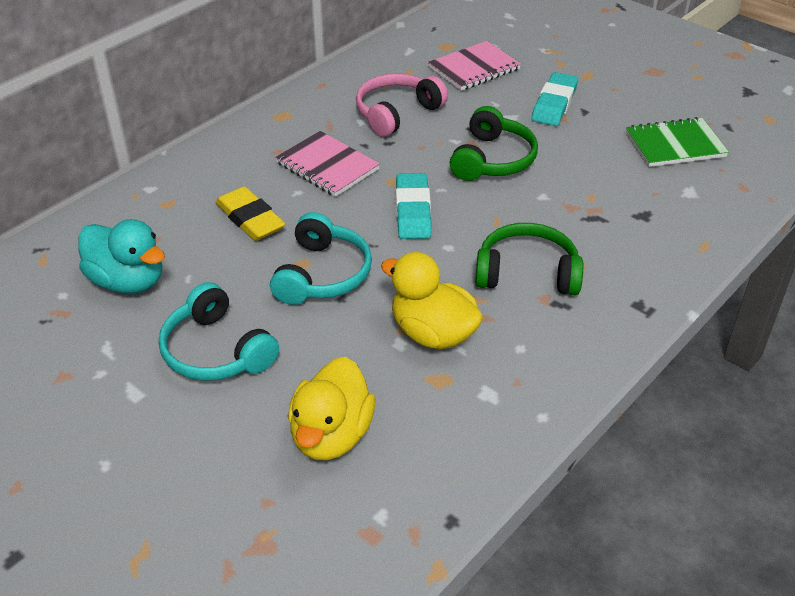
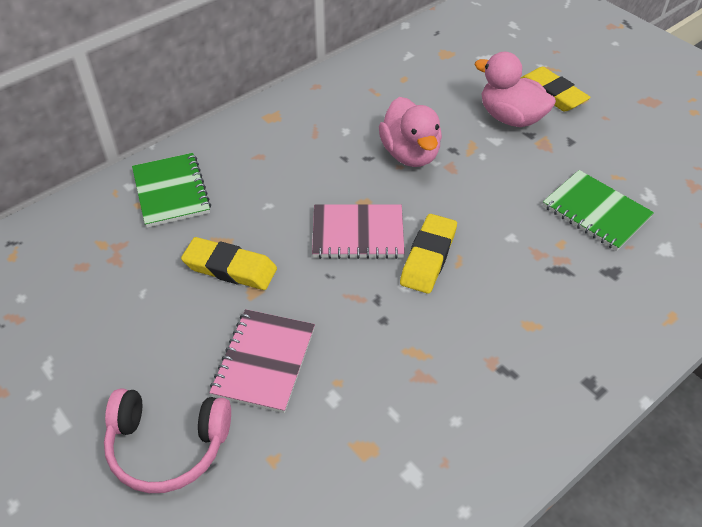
green headphones: 2 -> 0
green notebook: 1 -> 2
pink duck: 0 -> 2
turquoise duck: 1 -> 0
turquoise eraser: 2 -> 0
turquoise headphones: 2 -> 0
yellow duck: 2 -> 0
yellow eraser: 1 -> 3

